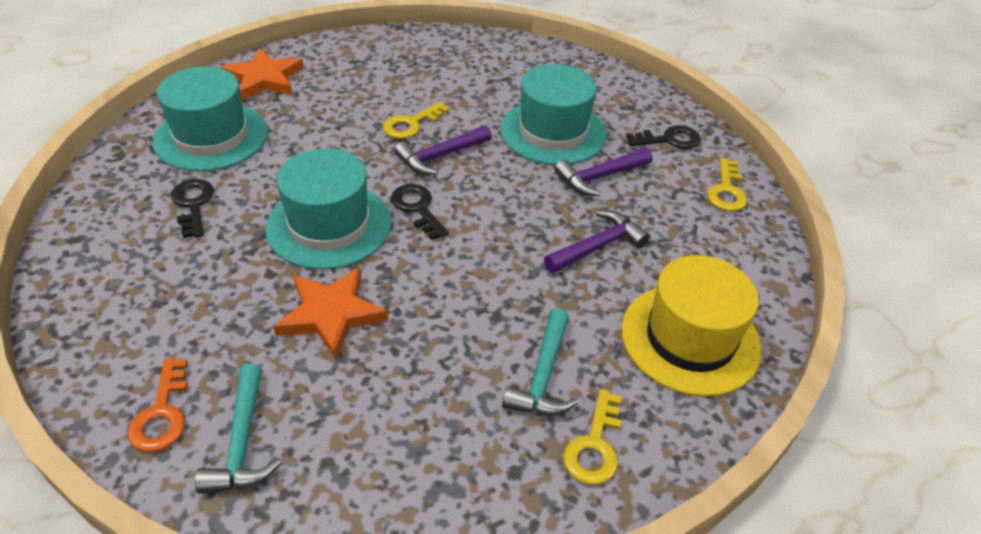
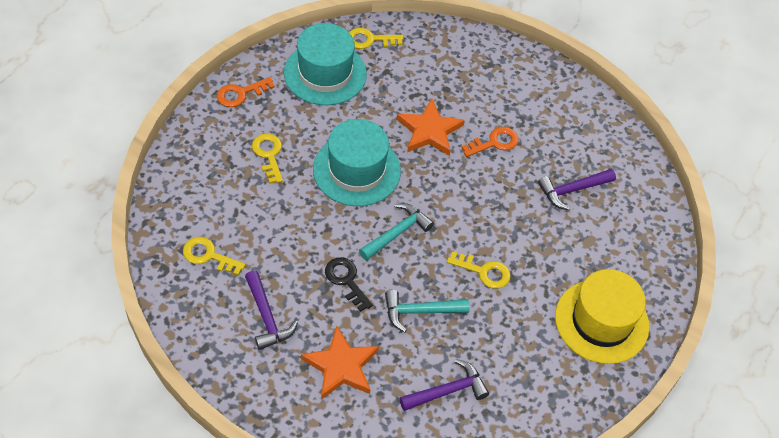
black key: 3 -> 1
orange key: 1 -> 2
turquoise hat: 3 -> 2
yellow key: 3 -> 4

